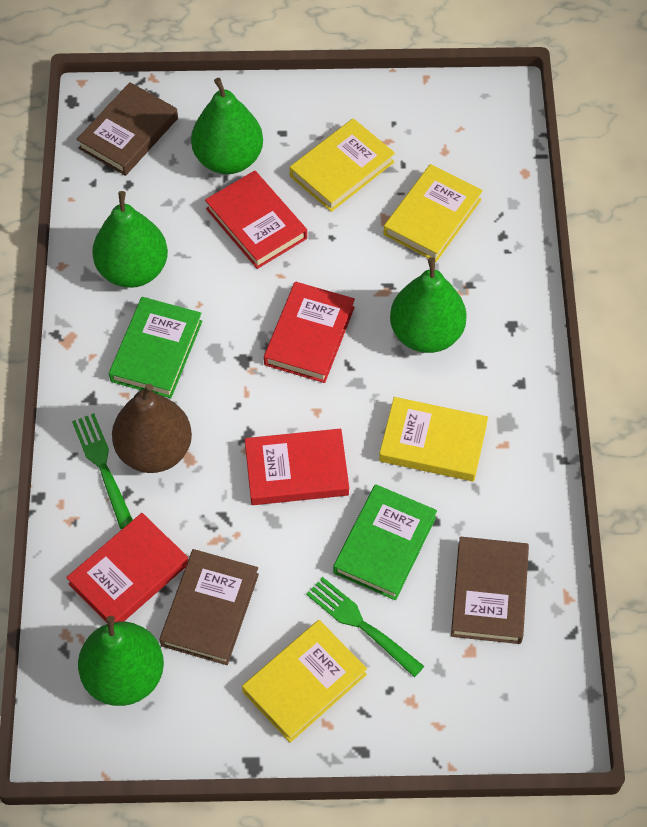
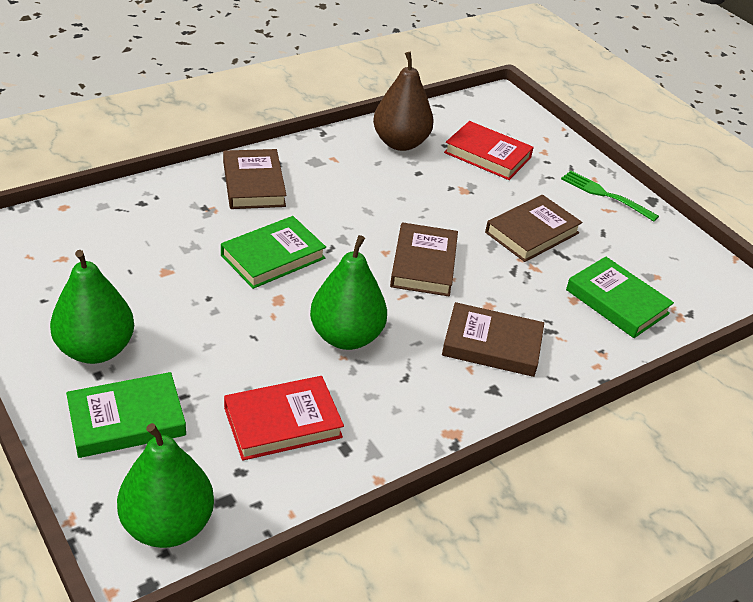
brown book: 3 -> 4
green book: 2 -> 3
green fork: 2 -> 1
green pear: 4 -> 3
red book: 4 -> 2
yellow book: 4 -> 0

